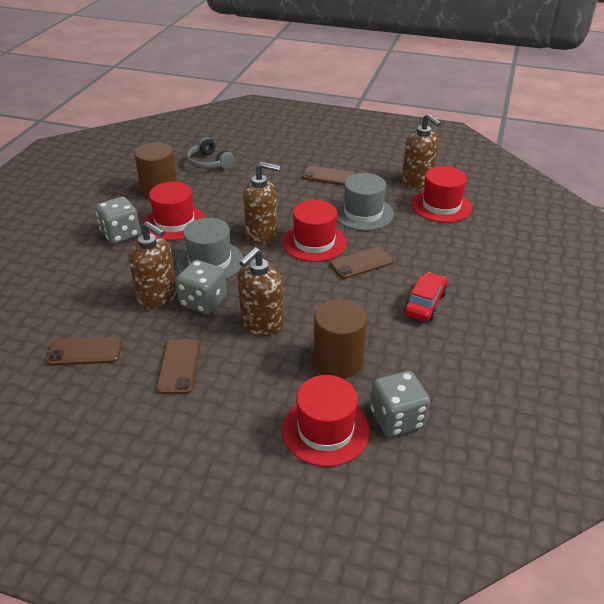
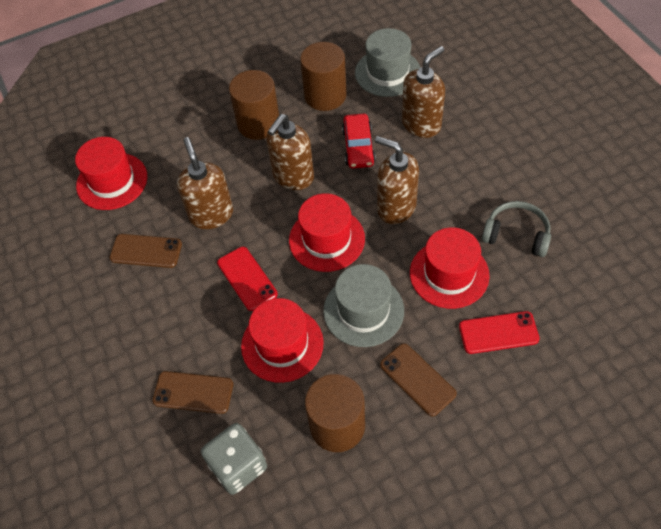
brown cylinder: 2 -> 3
brown phone: 4 -> 3
grey dice: 3 -> 1
red phone: 0 -> 2

